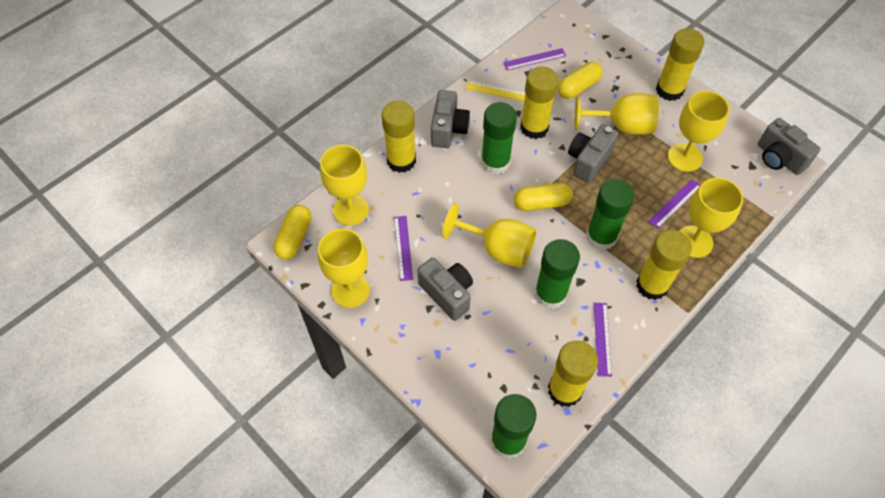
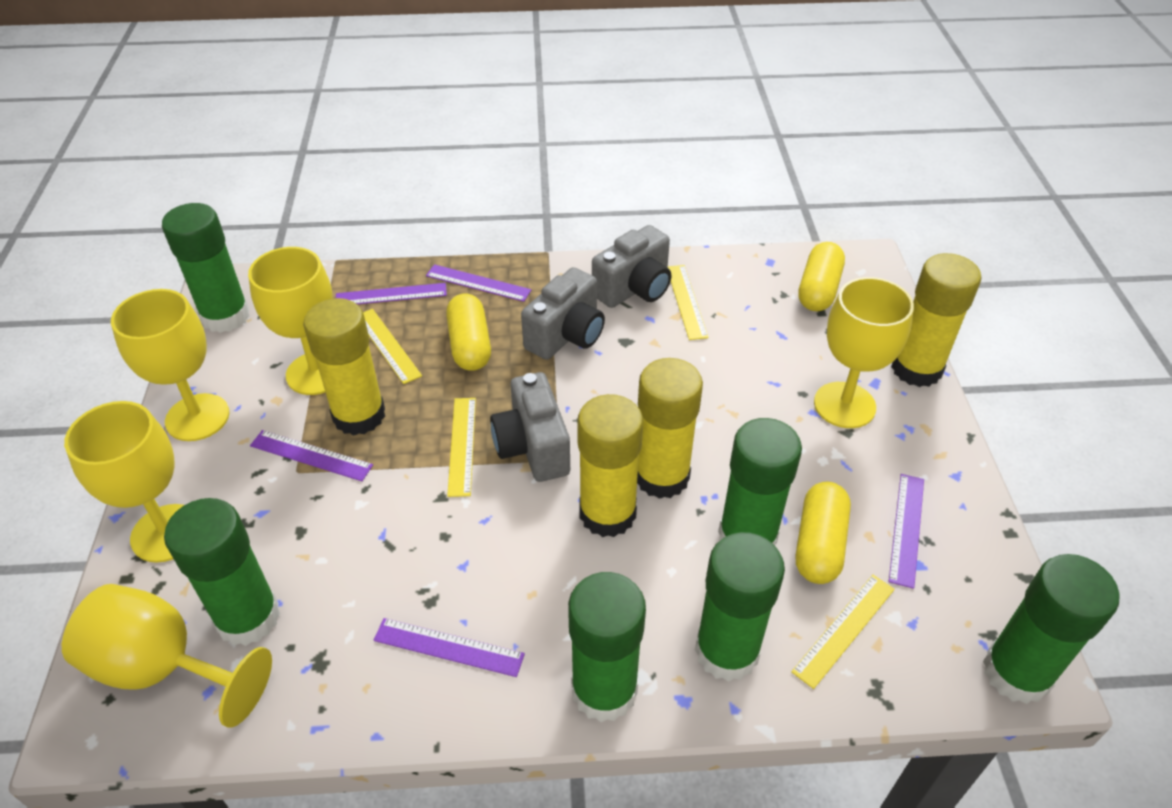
green glue stick: 4 -> 6
grey camera: 4 -> 3
purple ruler: 4 -> 5
yellow glue stick: 5 -> 4
yellow goblet: 6 -> 5
yellow ruler: 1 -> 4

